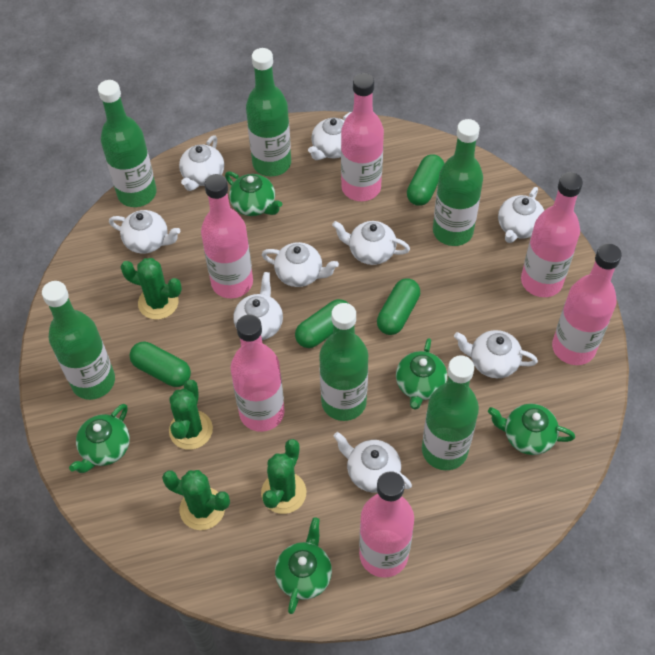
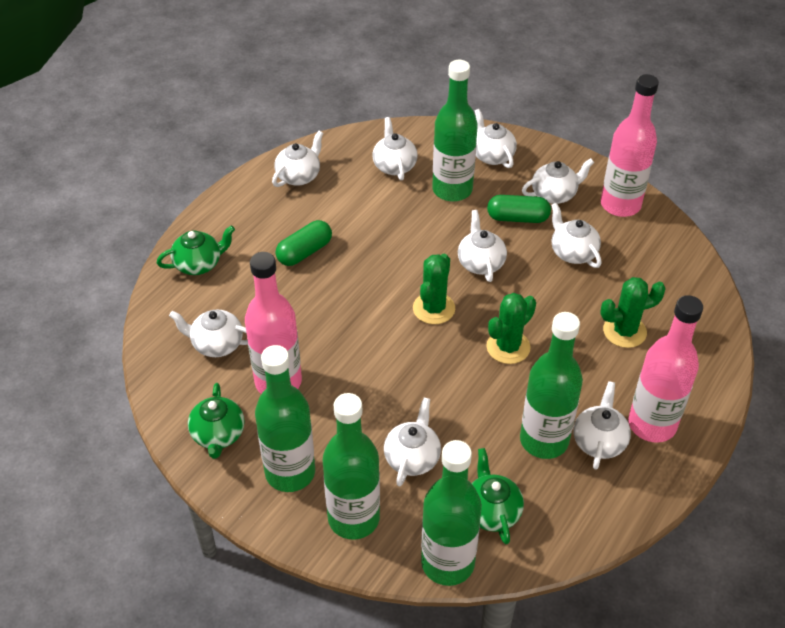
green bottle: 6 -> 5
green cactus: 4 -> 3
green capsule: 4 -> 2
green teapot: 5 -> 3
pink bottle: 6 -> 3

